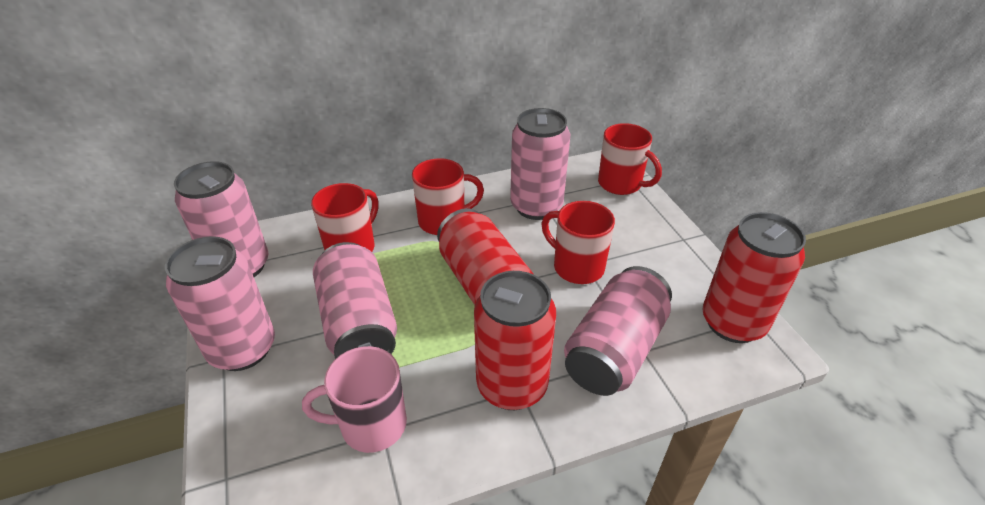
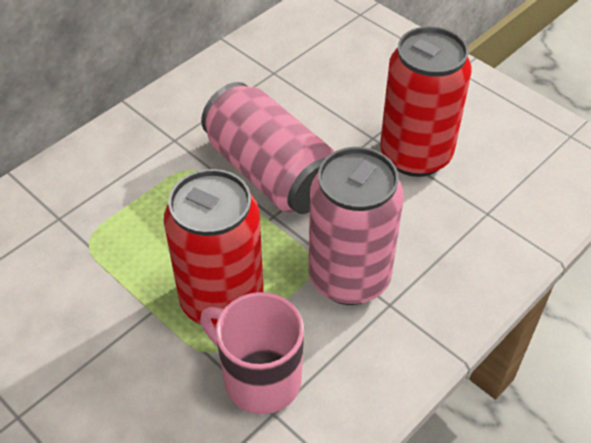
pink can: 5 -> 2
red can: 3 -> 2
red mug: 4 -> 0

